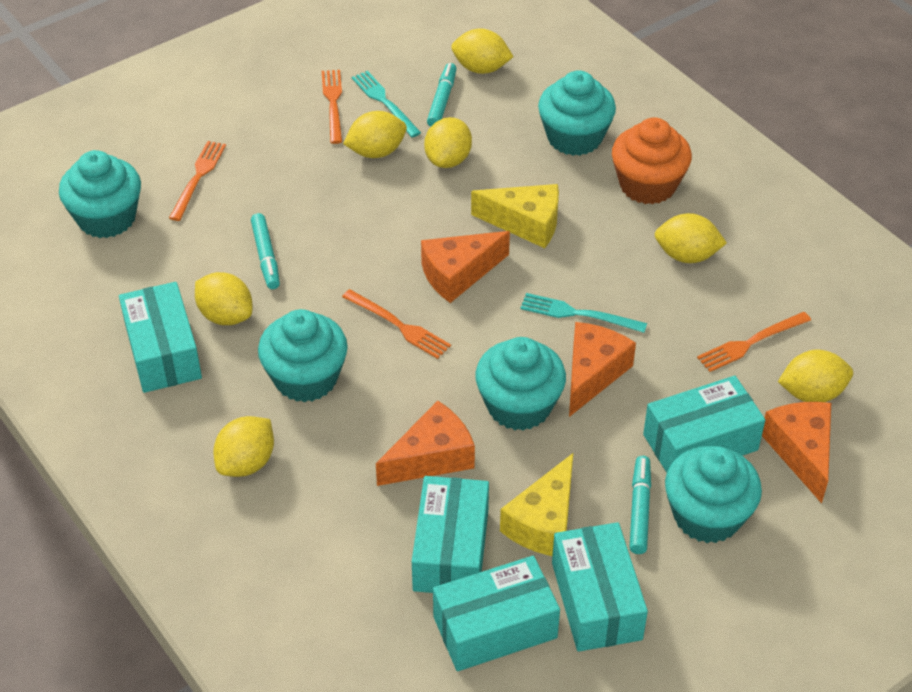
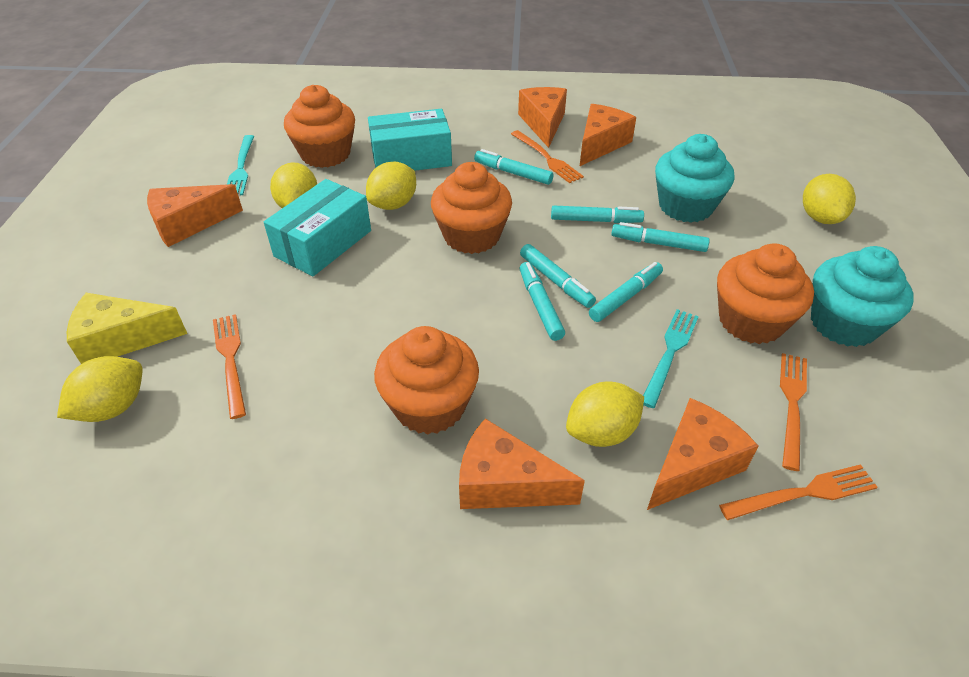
orange cheese: 4 -> 5
orange cupcake: 1 -> 4
turquoise box: 5 -> 2
turquoise cupcake: 5 -> 2
turquoise marker: 3 -> 6
yellow cheese: 2 -> 1
yellow lemon: 7 -> 5

